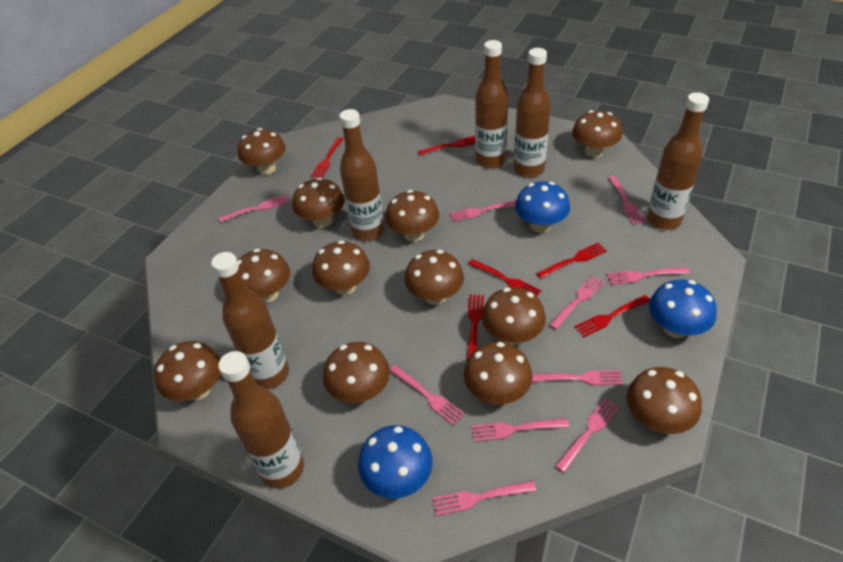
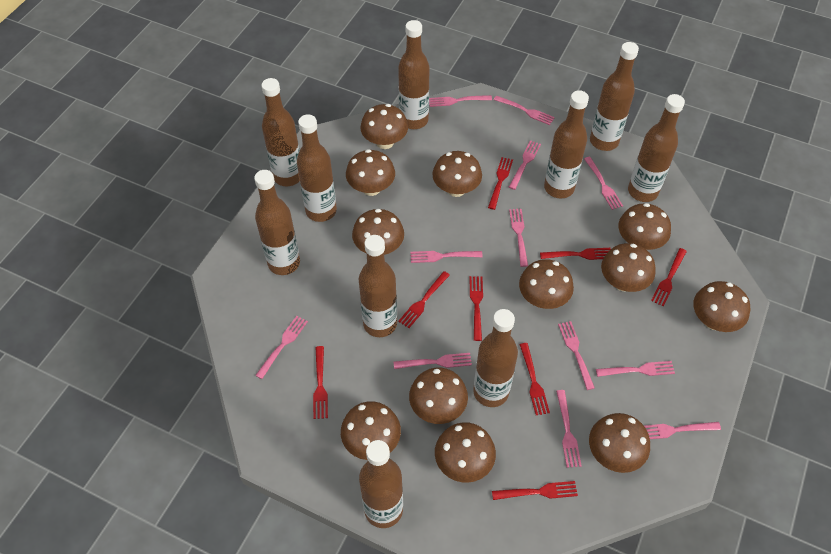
blue mushroom: 3 -> 0
brown bottle: 6 -> 10
pink fork: 10 -> 12
red fork: 6 -> 8

